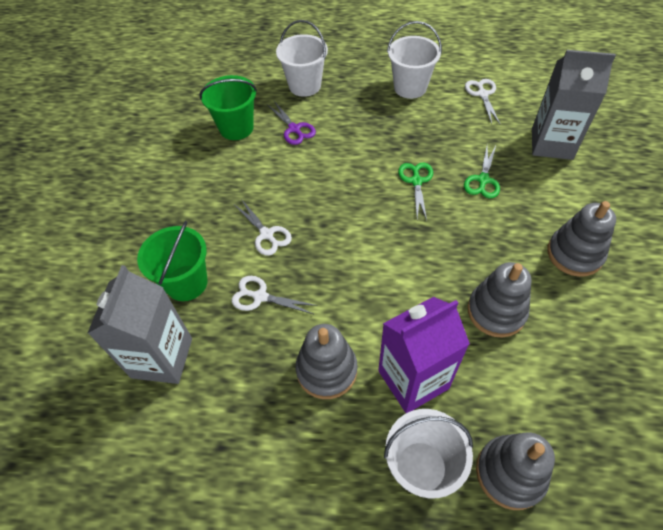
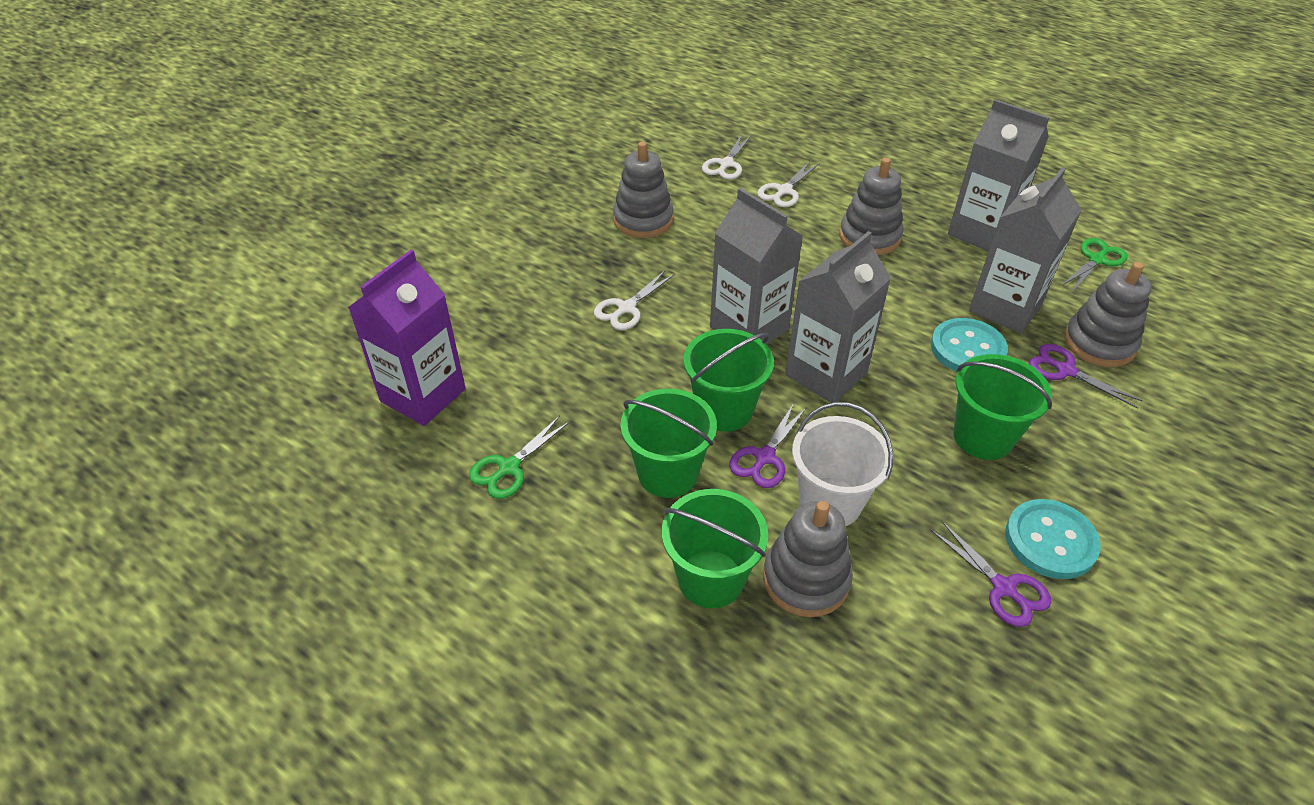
green bucket: 2 -> 4
grey carton: 2 -> 4
purple scissors: 1 -> 3
turquoise button: 0 -> 2
white bucket: 3 -> 1

